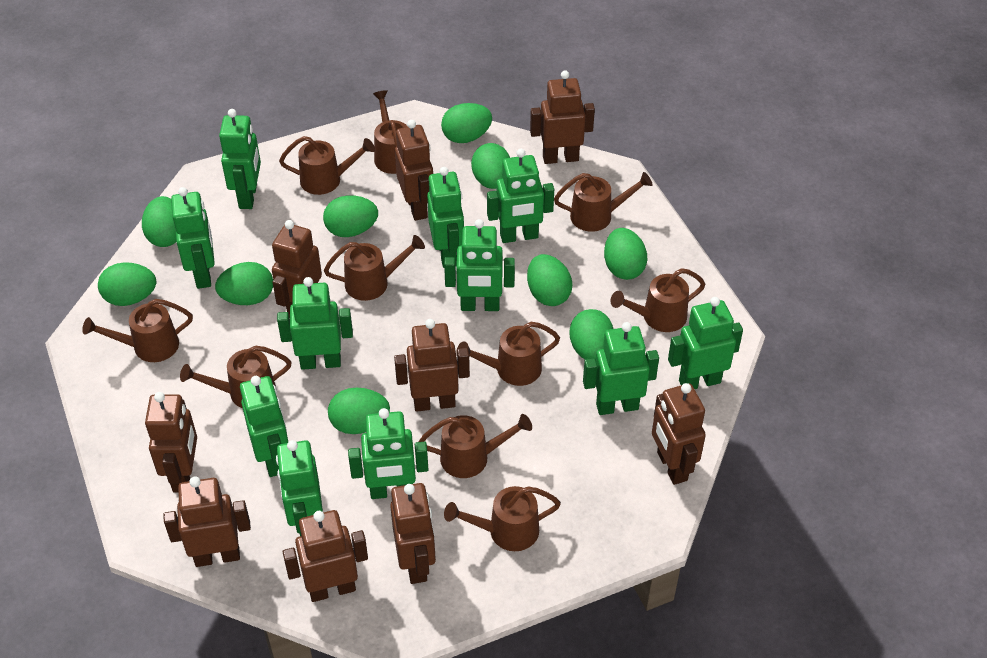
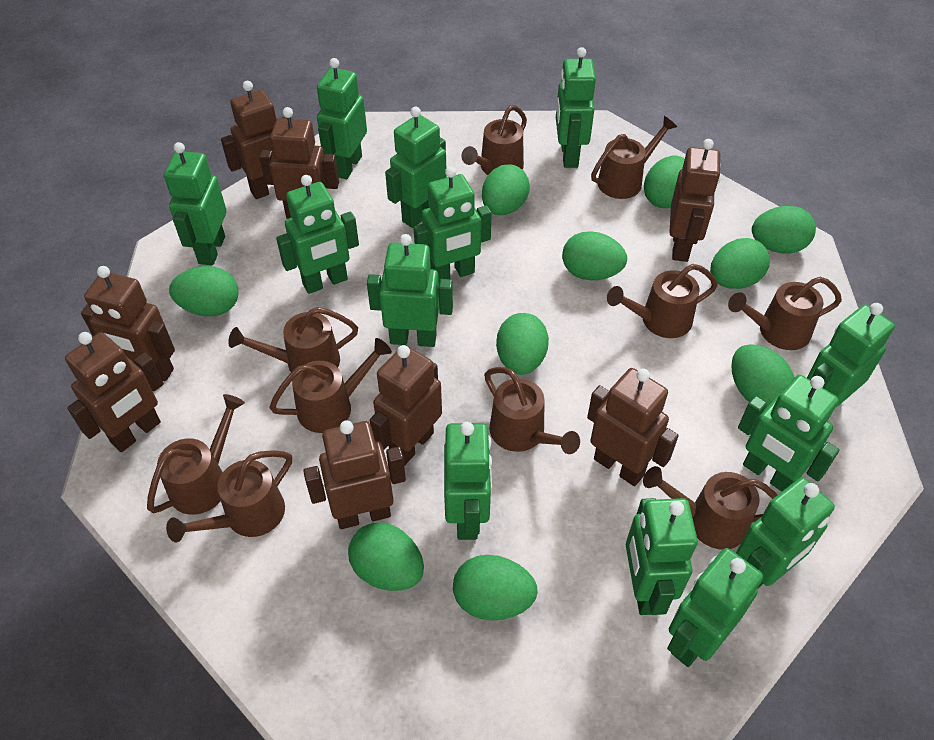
brown robot: 9 -> 8
green robot: 11 -> 13

